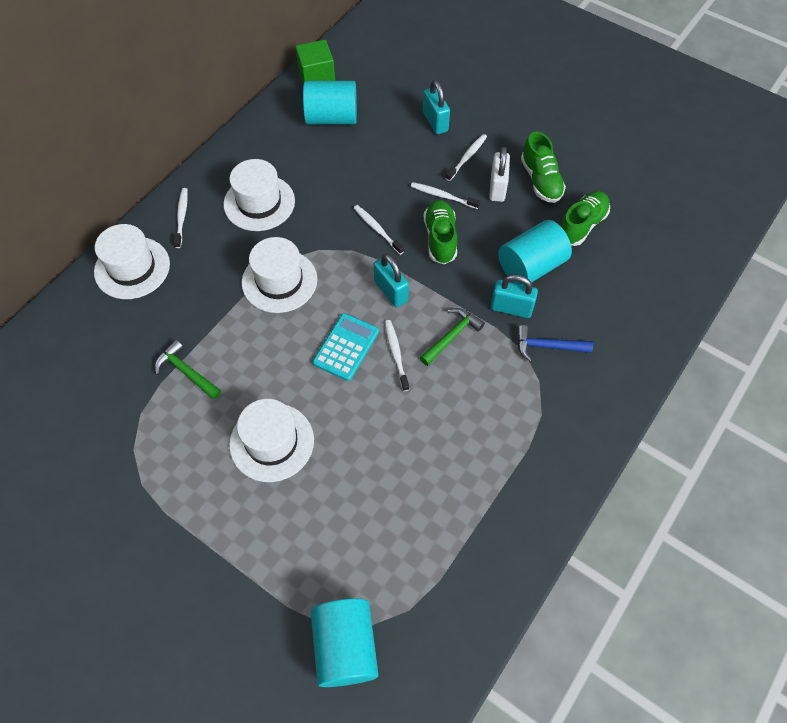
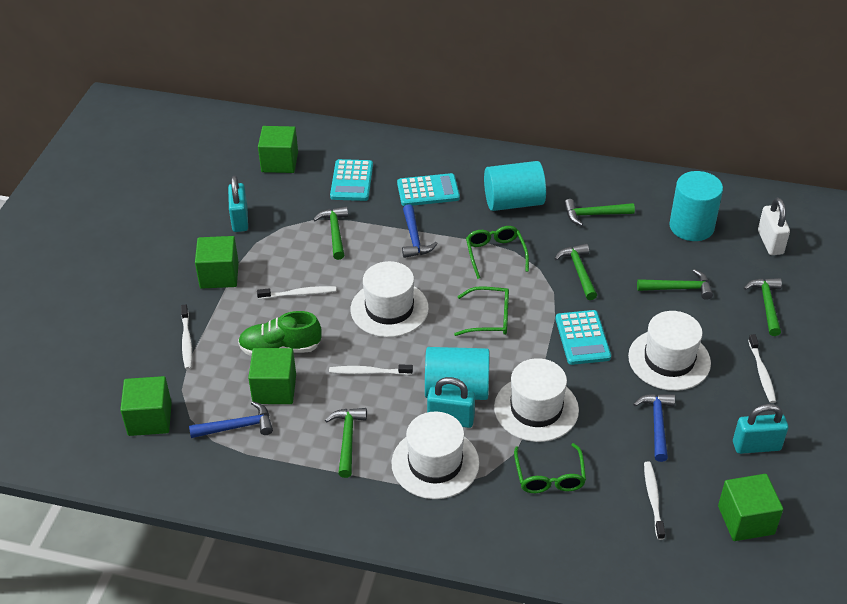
blue hammer: 1 -> 3
green cube: 1 -> 5
green glasses: 0 -> 3
green hammer: 2 -> 6
green shoe: 3 -> 1
turquoise calculator: 1 -> 3

